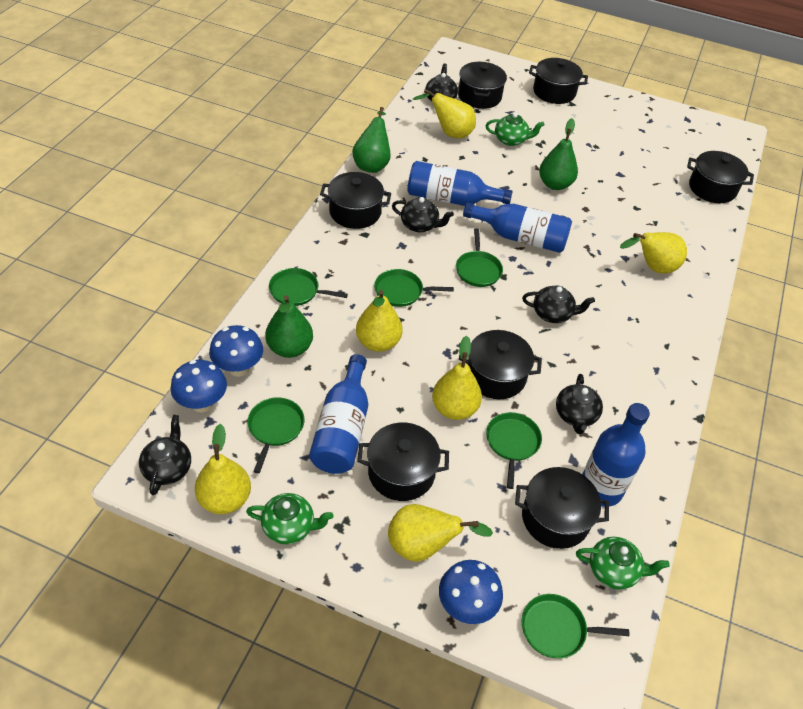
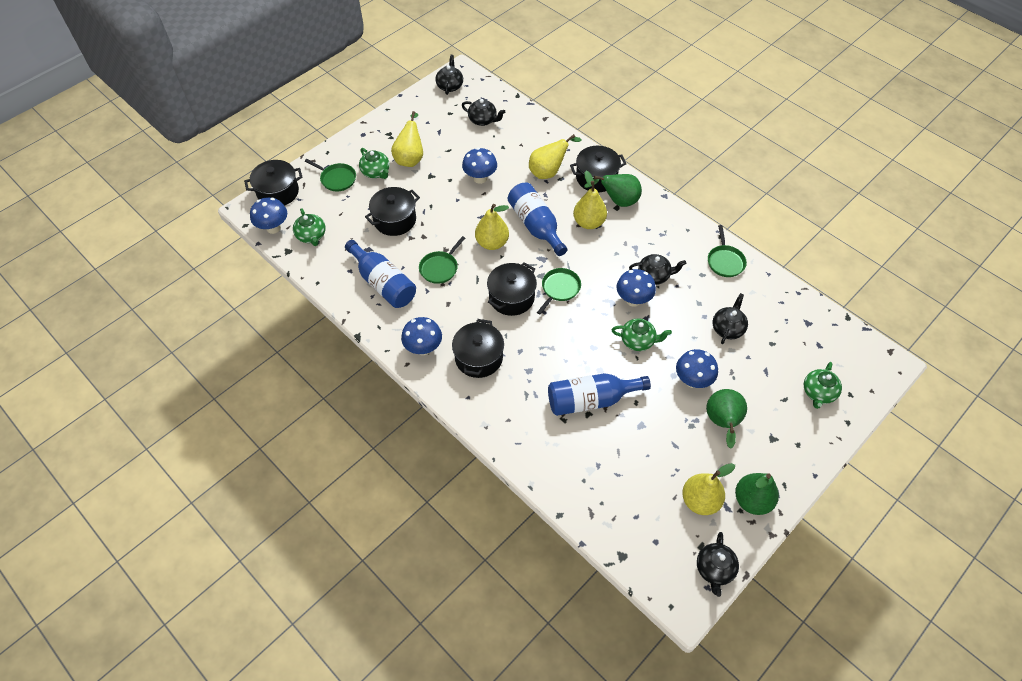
black pot: 7 -> 5
blue bottle: 4 -> 3
blue mushroom: 3 -> 5
green pan: 6 -> 4
green teapot: 3 -> 4
yellow pear: 6 -> 5

